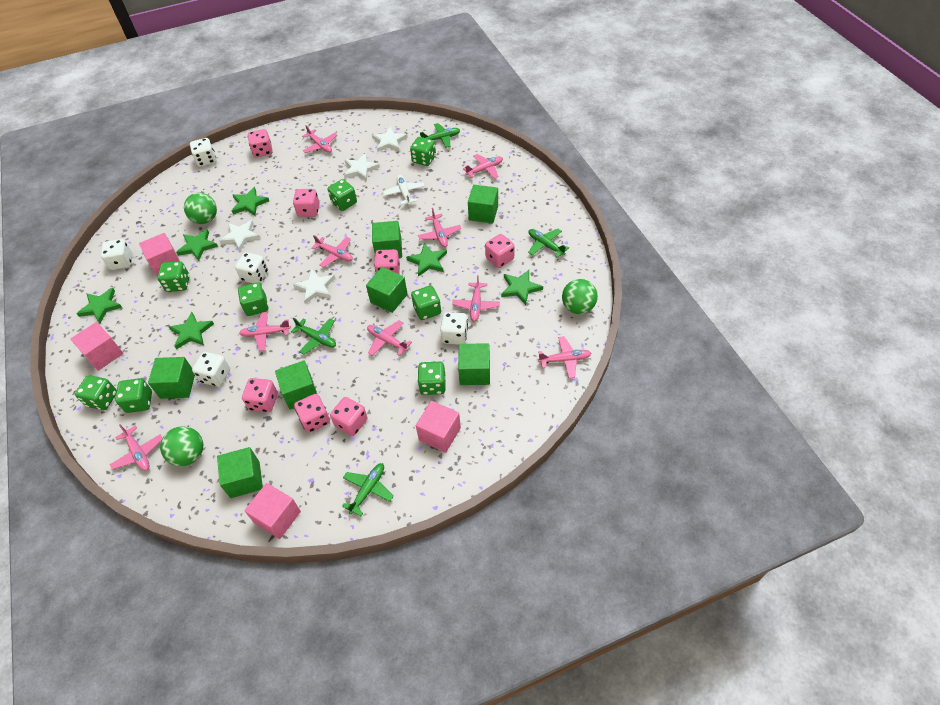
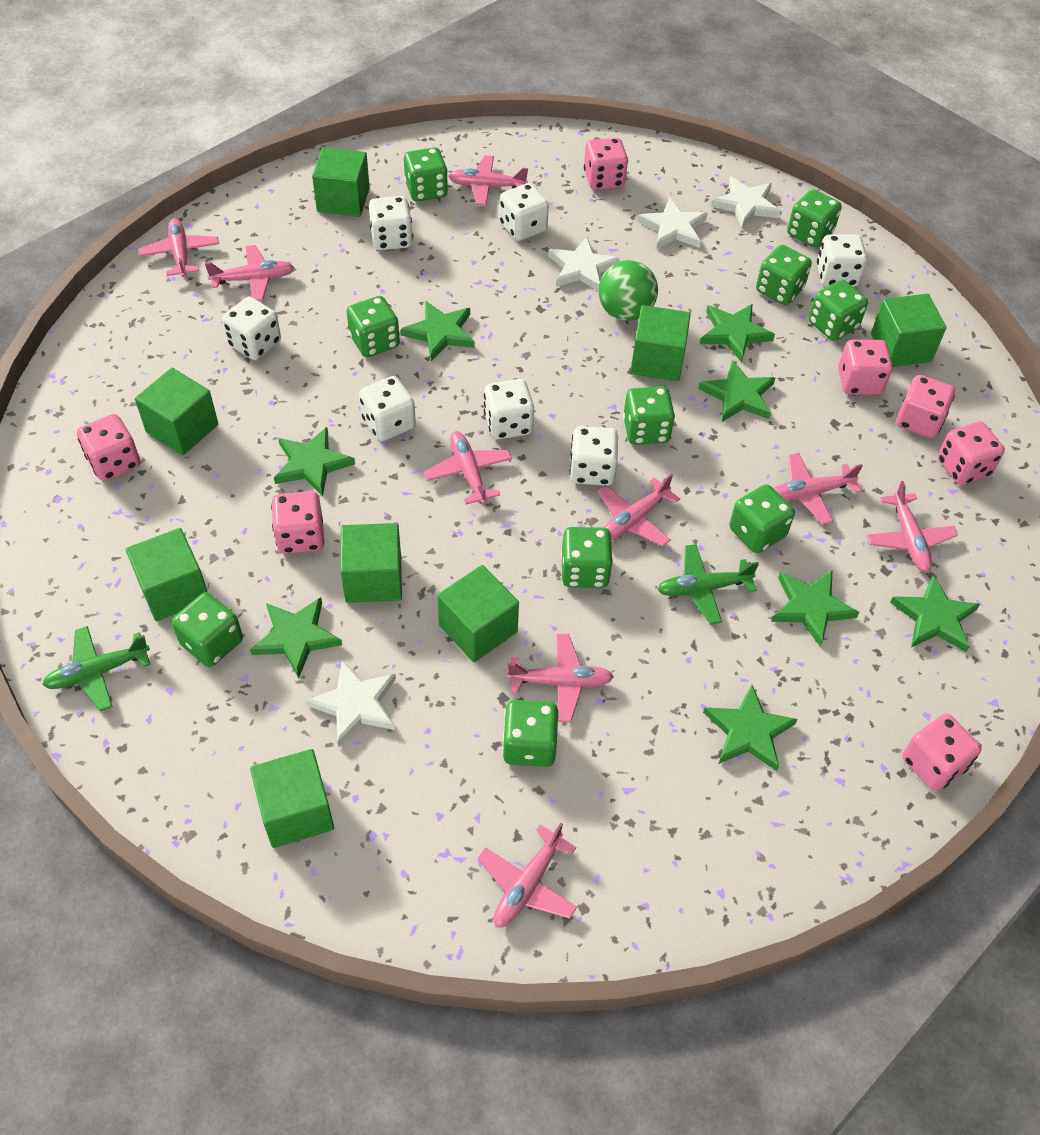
green ball: 3 -> 1
green cube: 7 -> 8
green dice: 8 -> 10
green plane: 4 -> 2
green star: 6 -> 8
pink cube: 4 -> 0
white dice: 5 -> 7
white plane: 1 -> 0

